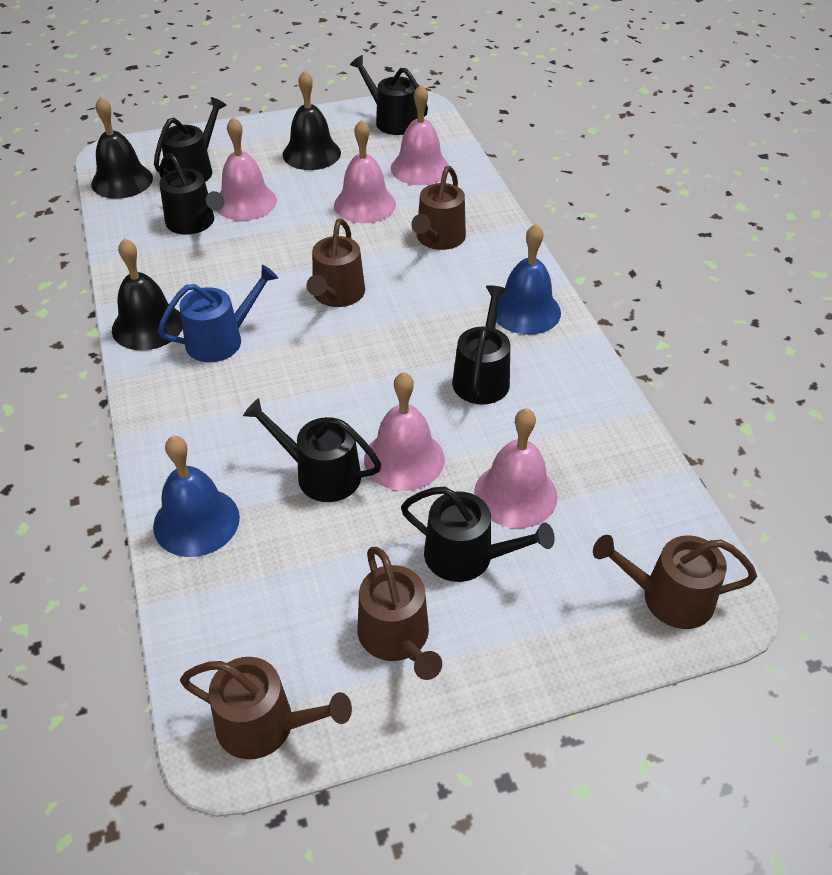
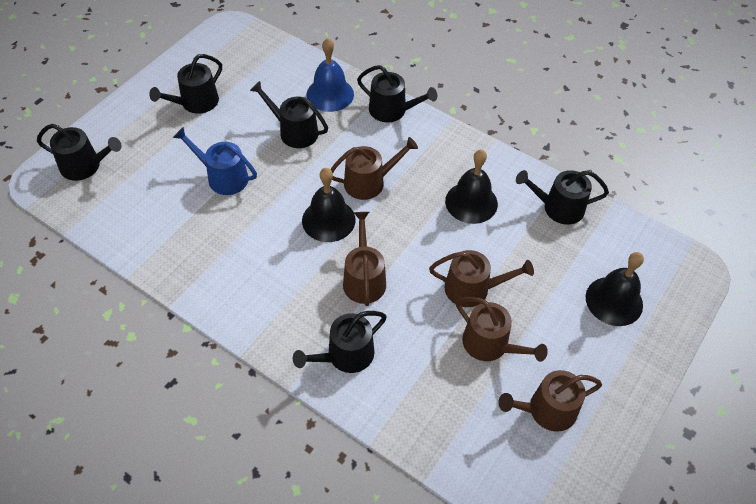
blue bell: 2 -> 1
pink bell: 5 -> 0

